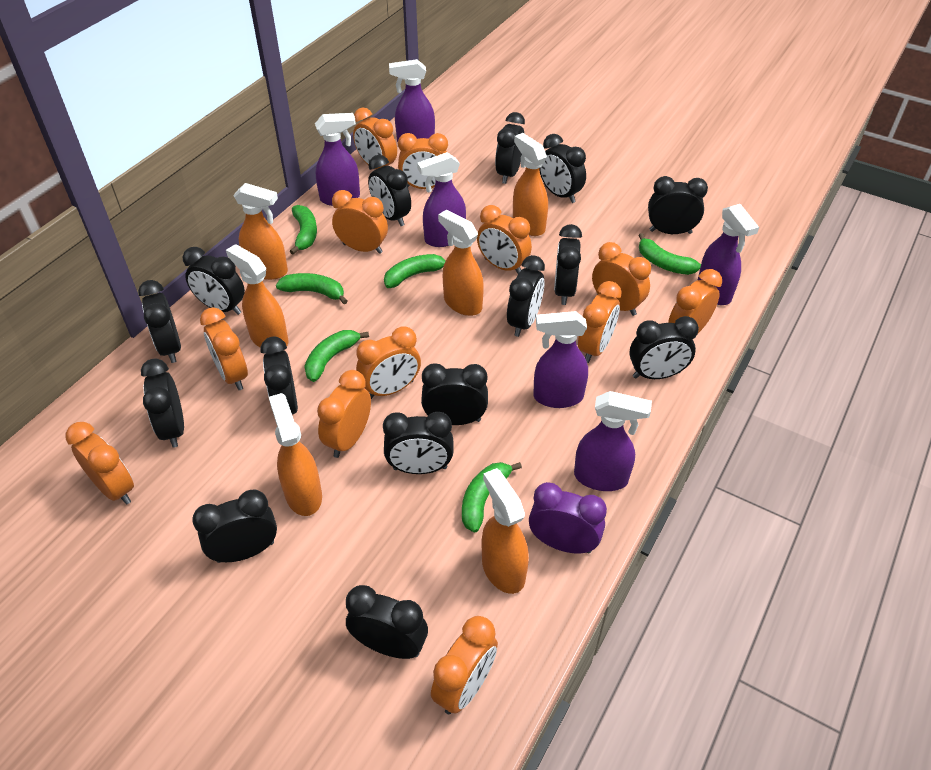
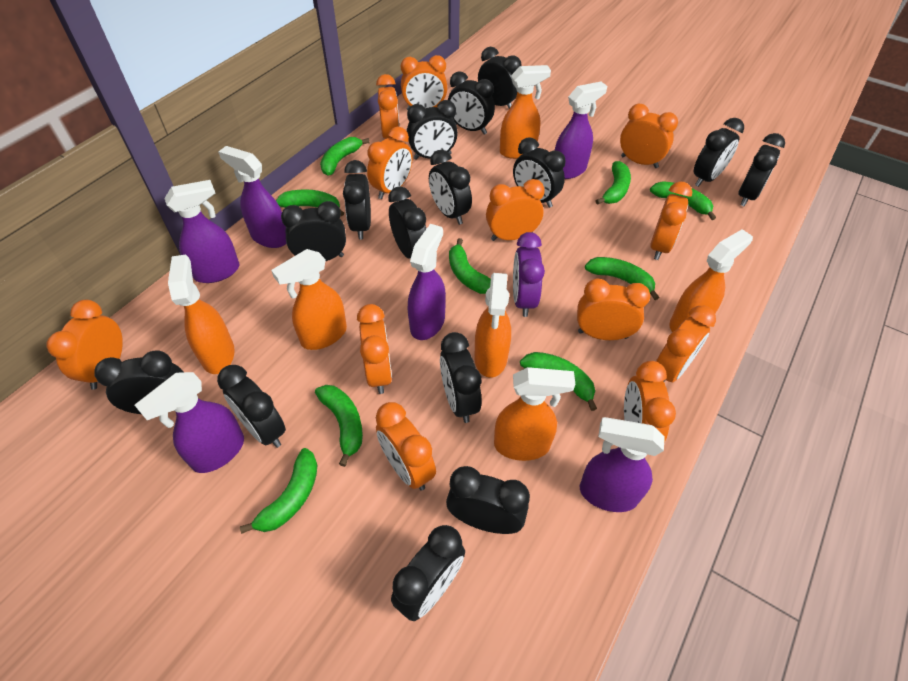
green banana: 6 -> 9

